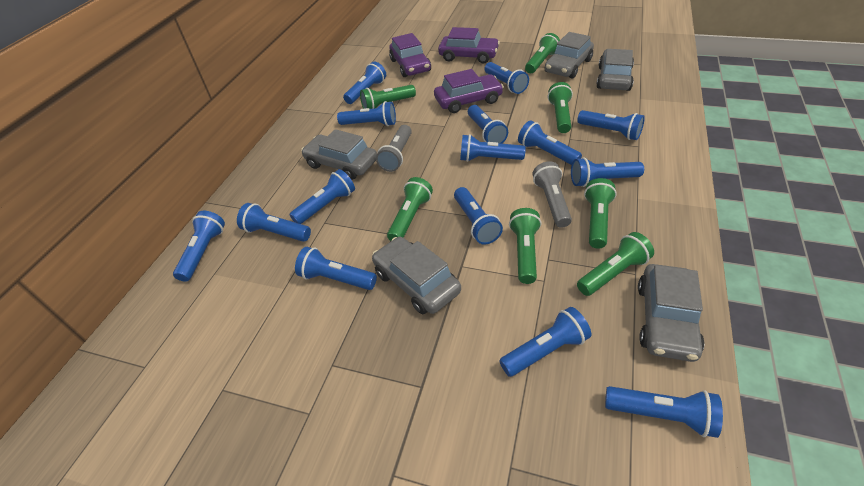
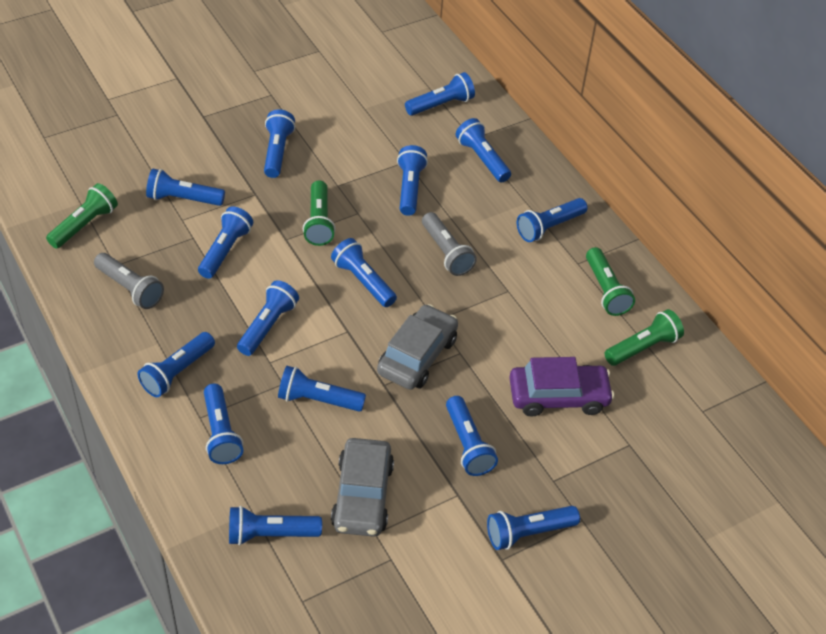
green flashlight: 7 -> 4
grey car: 5 -> 2
purple car: 3 -> 1

